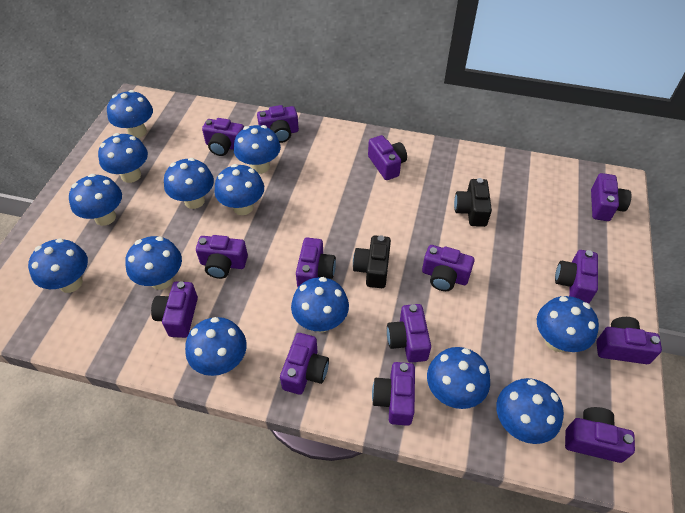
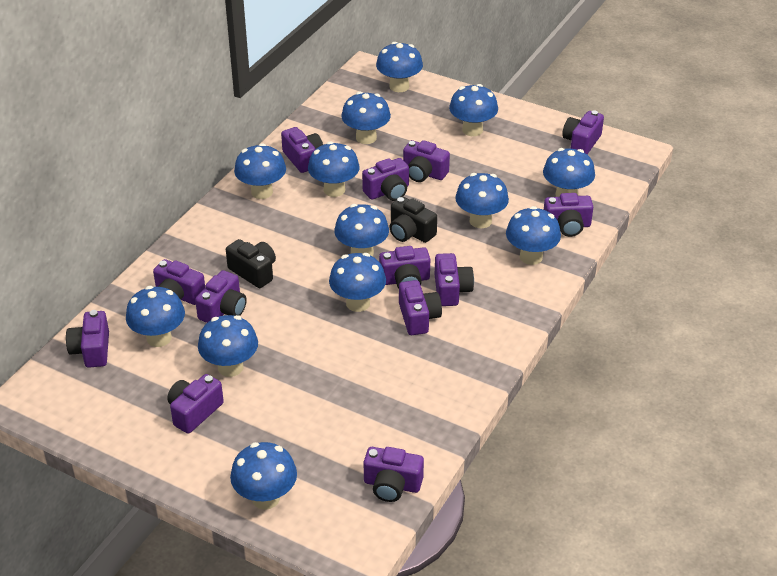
purple camera: 14 -> 13

